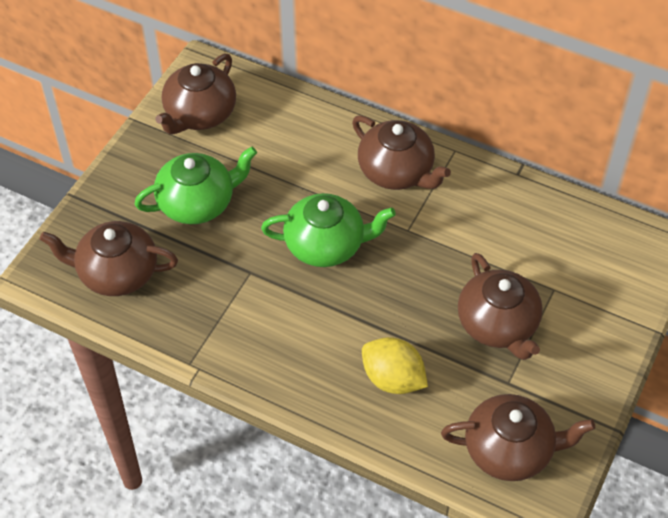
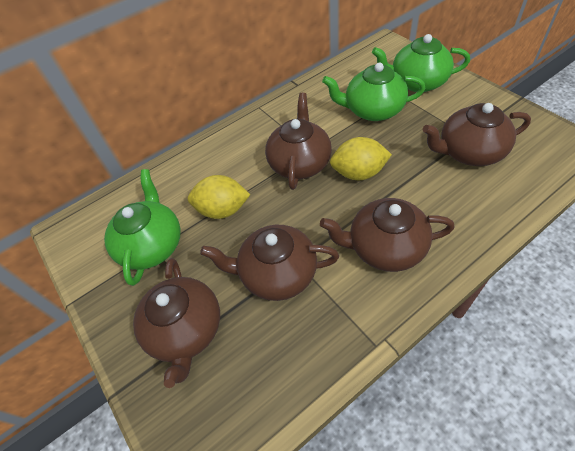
green teapot: 2 -> 3
yellow lemon: 1 -> 2

